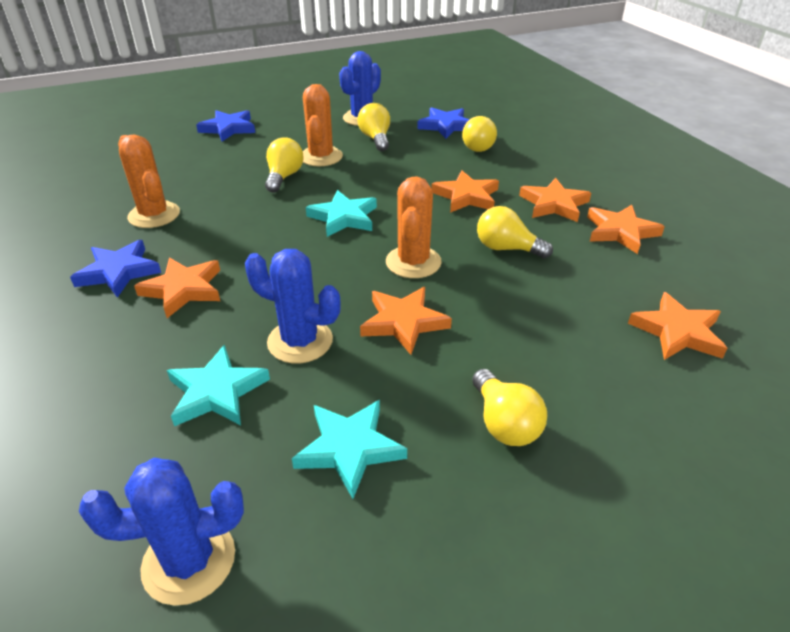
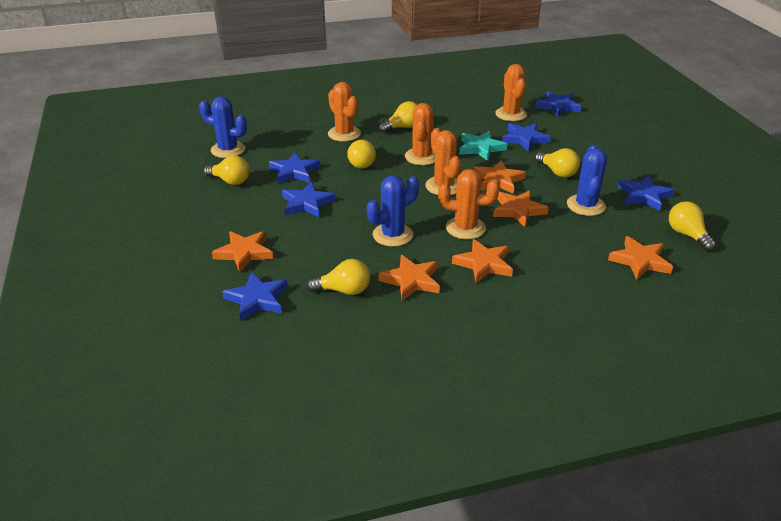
blue star: 3 -> 6
orange cactus: 3 -> 5
turquoise star: 3 -> 1
yellow light bulb: 5 -> 6

